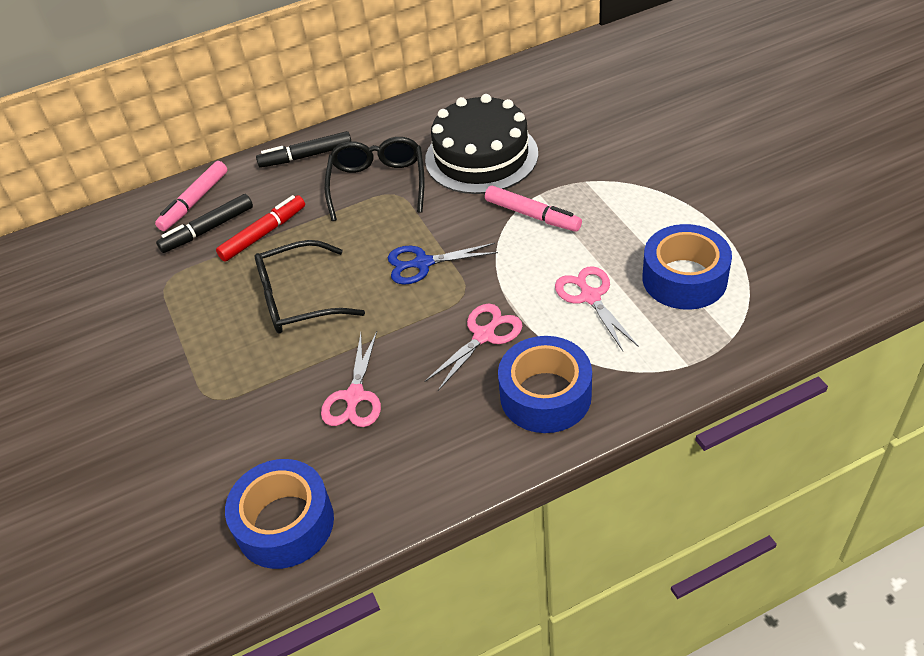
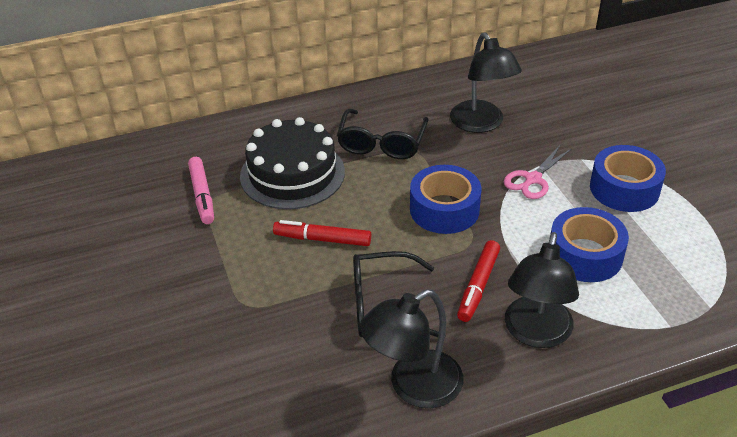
black lamp: 0 -> 3
black marker: 2 -> 0
blue scissors: 1 -> 0
pink marker: 2 -> 1
pink scissors: 3 -> 1
red marker: 1 -> 2

